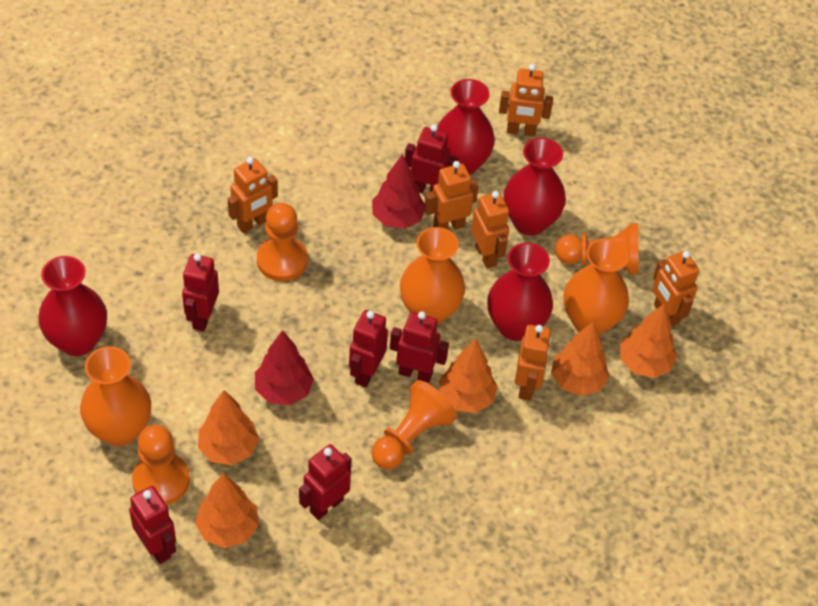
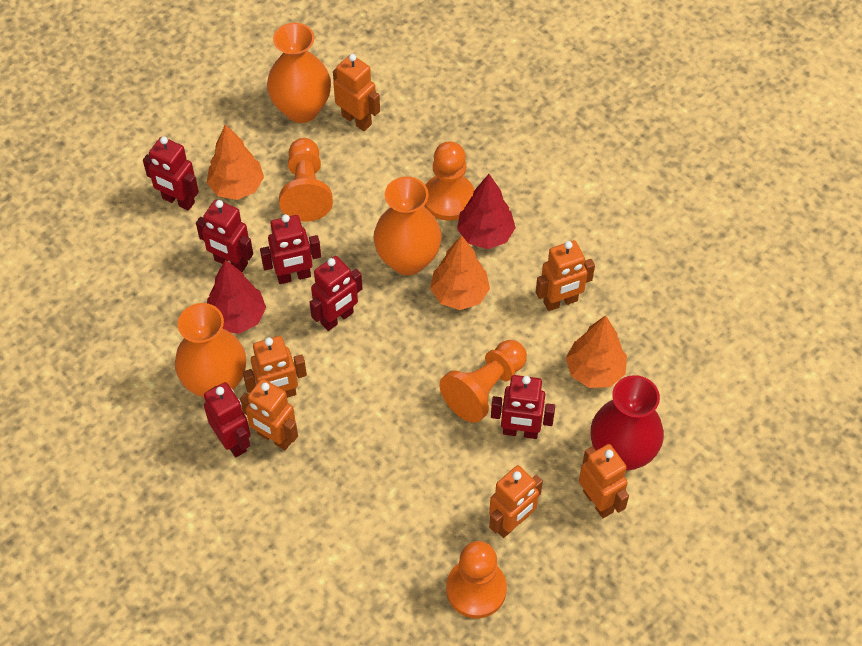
orange tree: 5 -> 3
red vase: 4 -> 1

